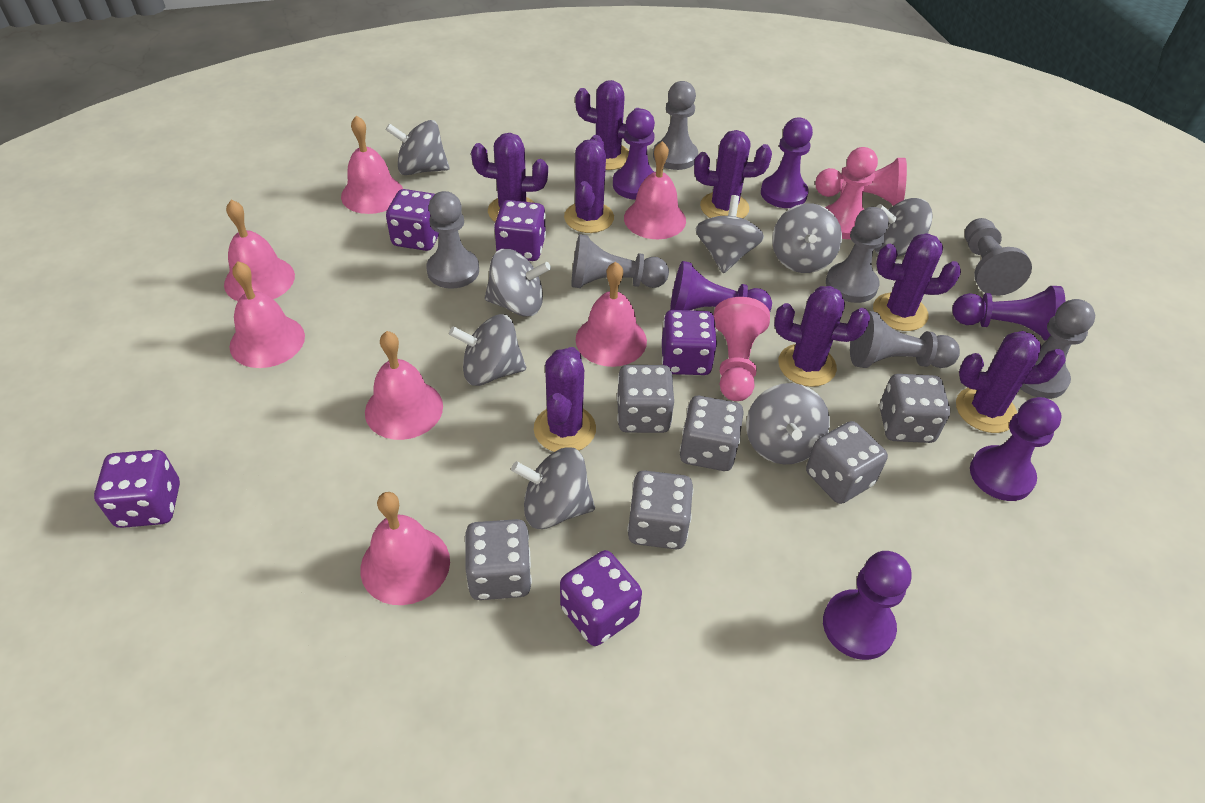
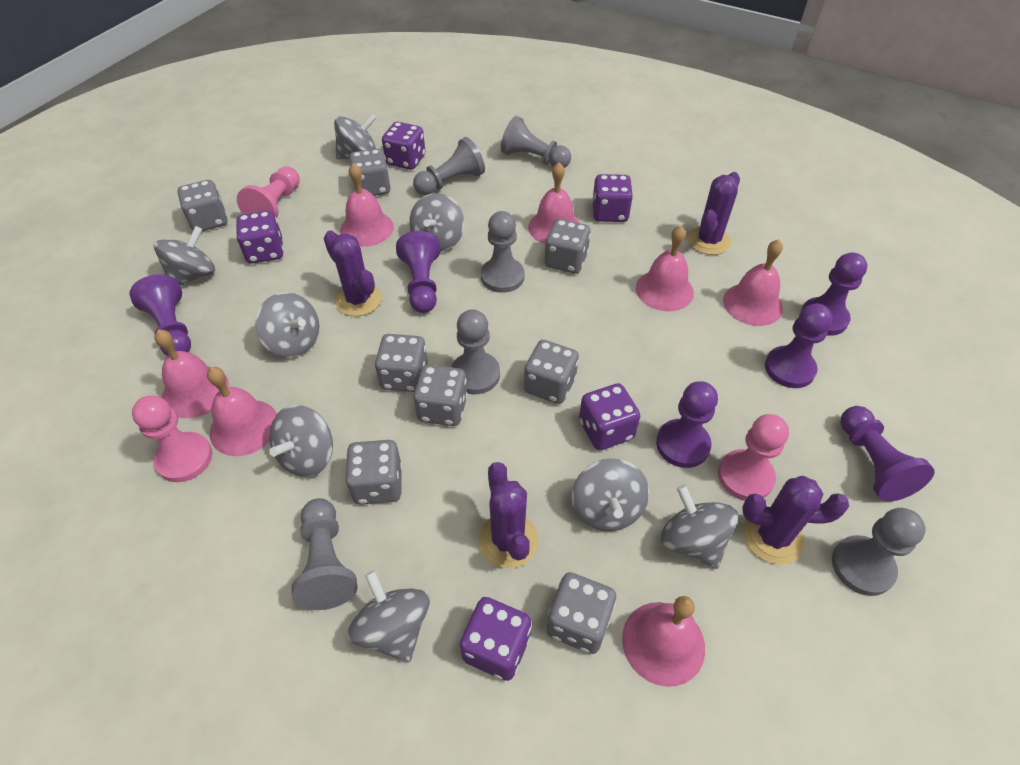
grey dice: 6 -> 8
grey pawn: 7 -> 6
purple cactus: 8 -> 4

